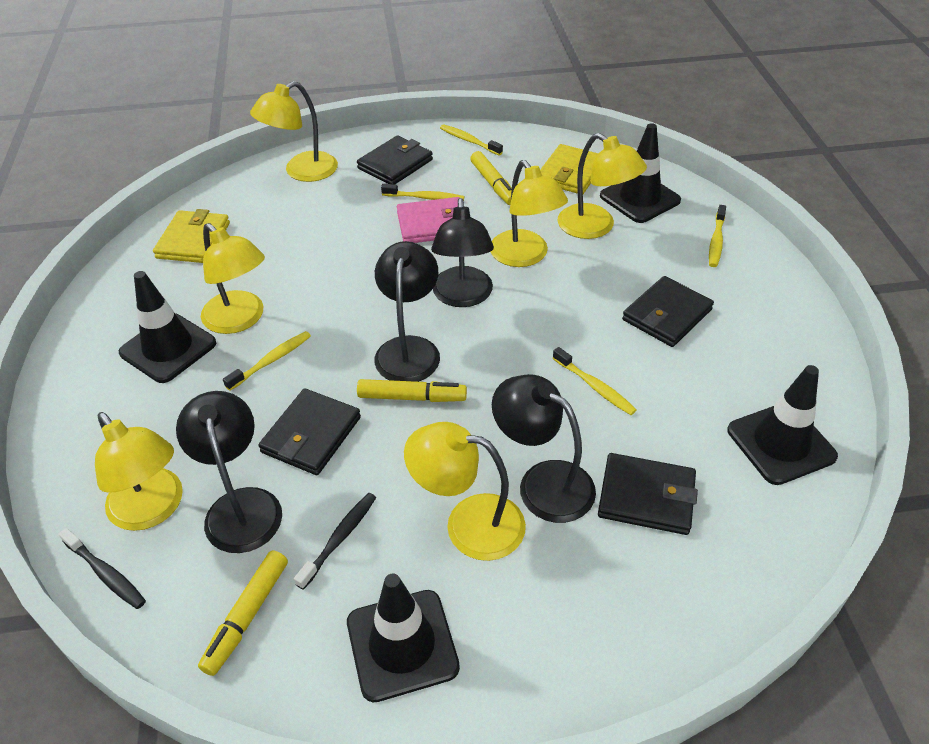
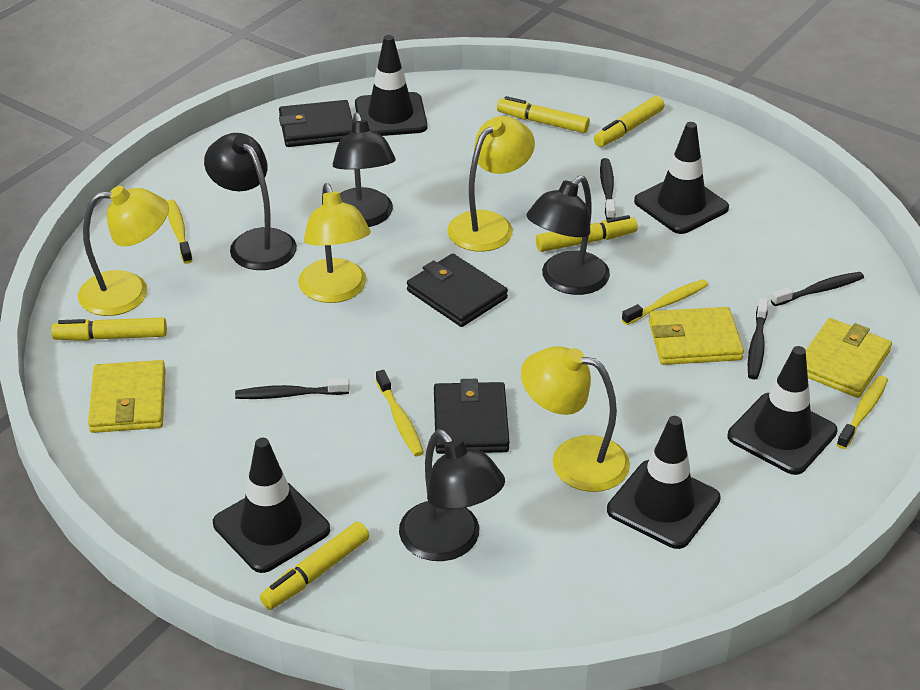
black toothbrush: 2 -> 4
black traffic cone: 4 -> 5
black wallet: 4 -> 3
pink wallet: 1 -> 0
yellow lamp: 6 -> 4
yellow marker: 3 -> 5
yellow toothbrush: 5 -> 4
yellow wallet: 2 -> 3

